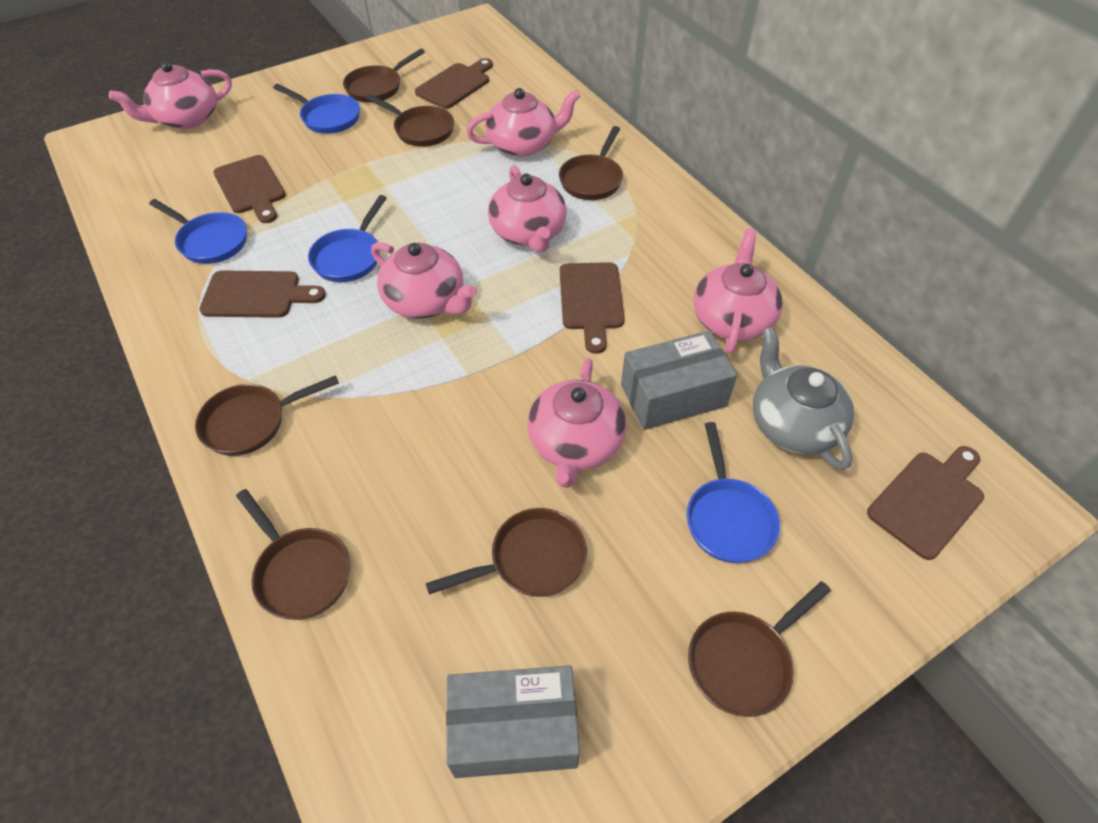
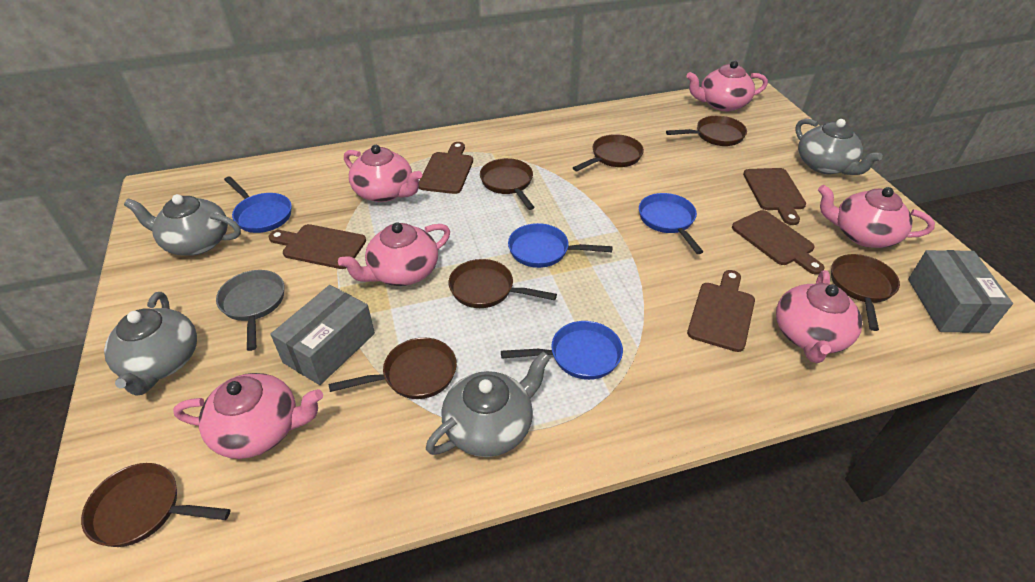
grey pan: 0 -> 1
grey teapot: 1 -> 4

